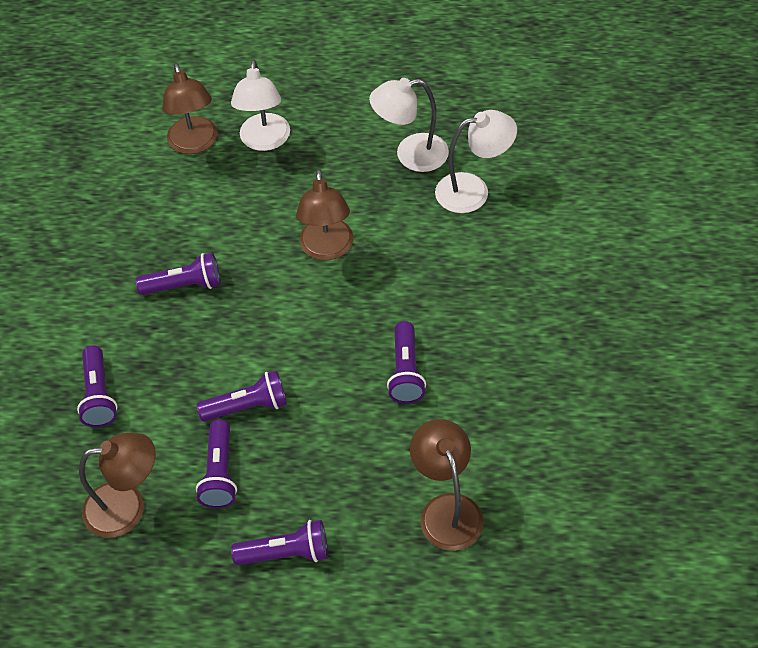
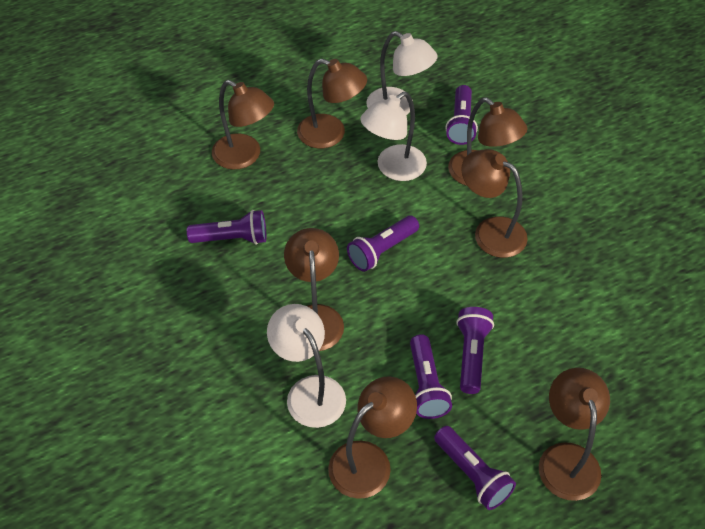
brown lamp: 4 -> 7

